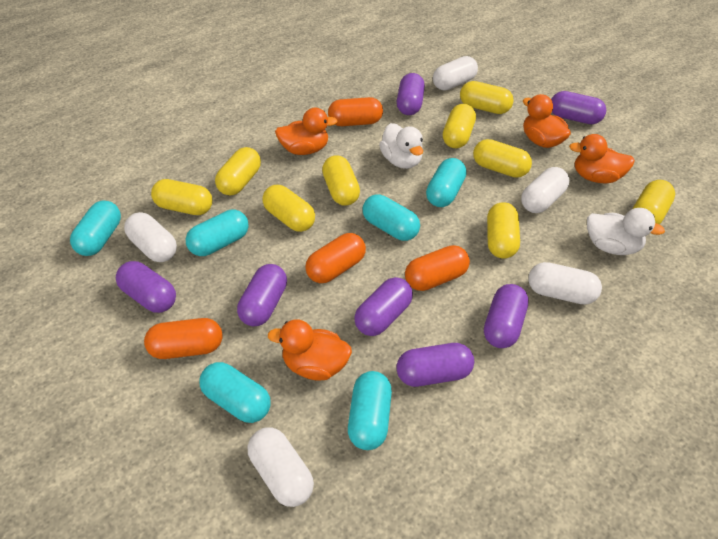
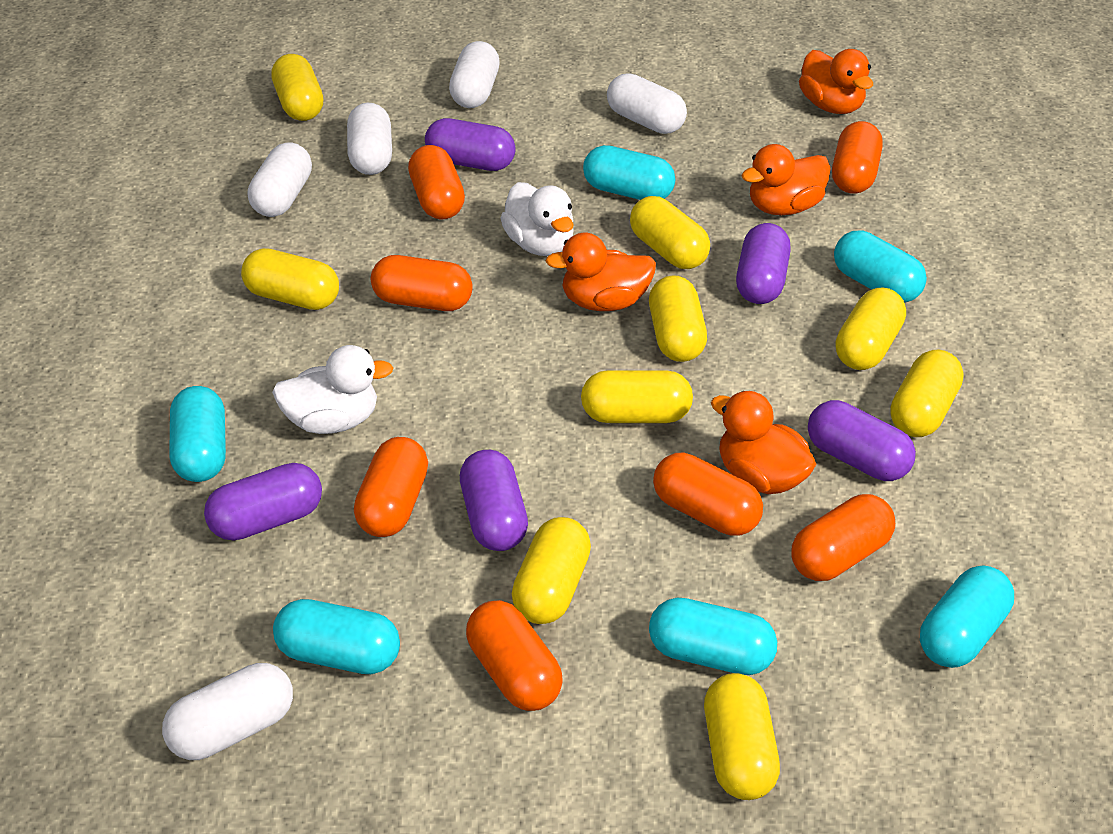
orange capsule: 4 -> 7
purple capsule: 7 -> 5

